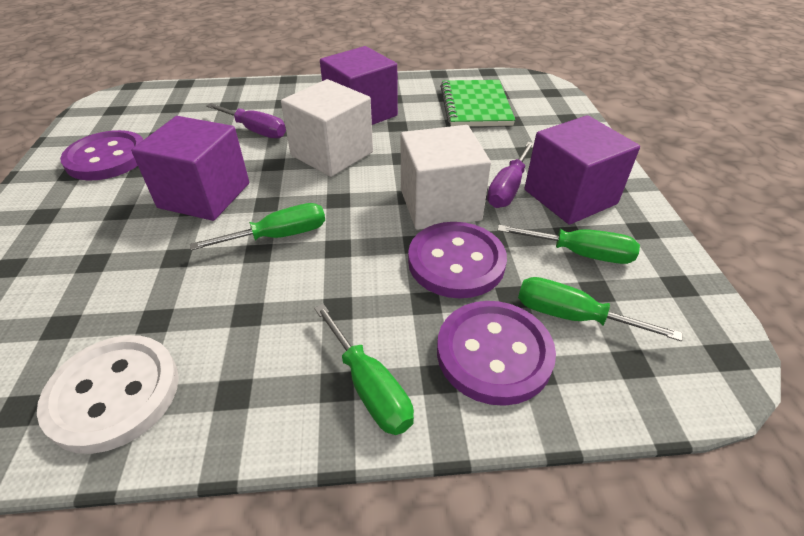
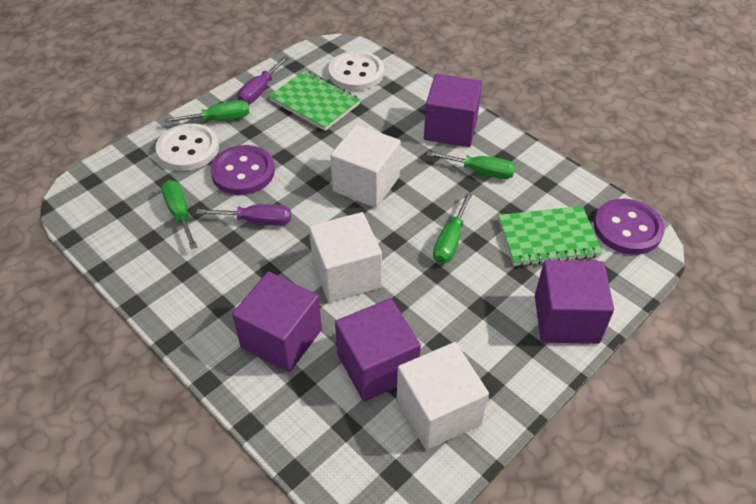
green notebook: 1 -> 2
purple button: 3 -> 2
purple cube: 3 -> 4
white button: 1 -> 2
white cube: 2 -> 3

